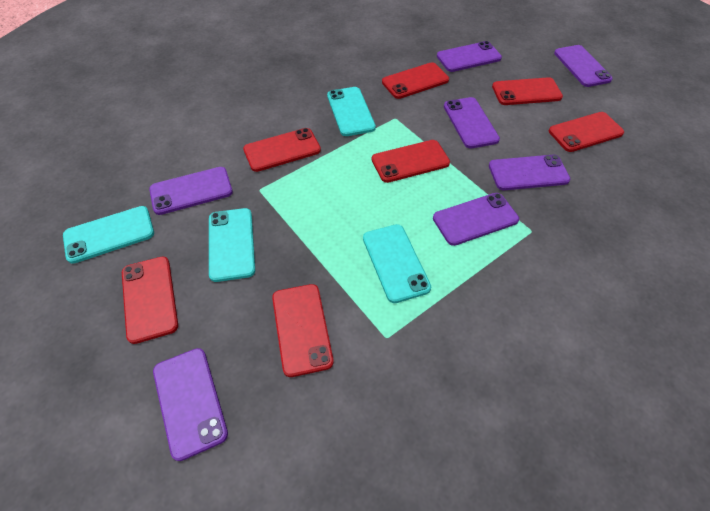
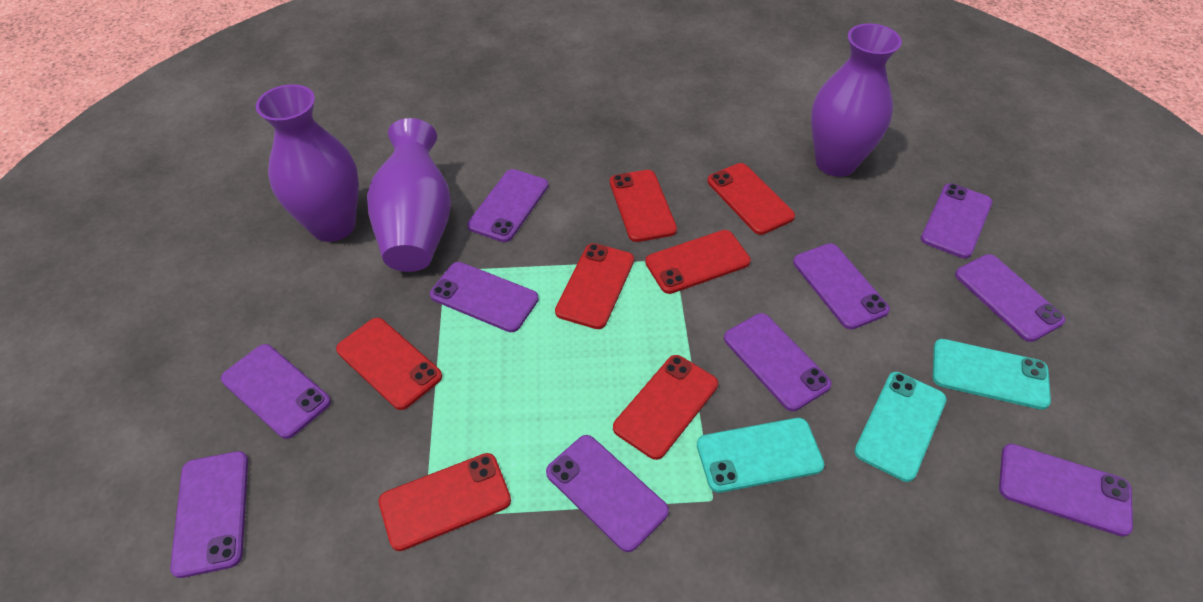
purple phone: 7 -> 10
purple vase: 0 -> 3
turquoise phone: 4 -> 3

